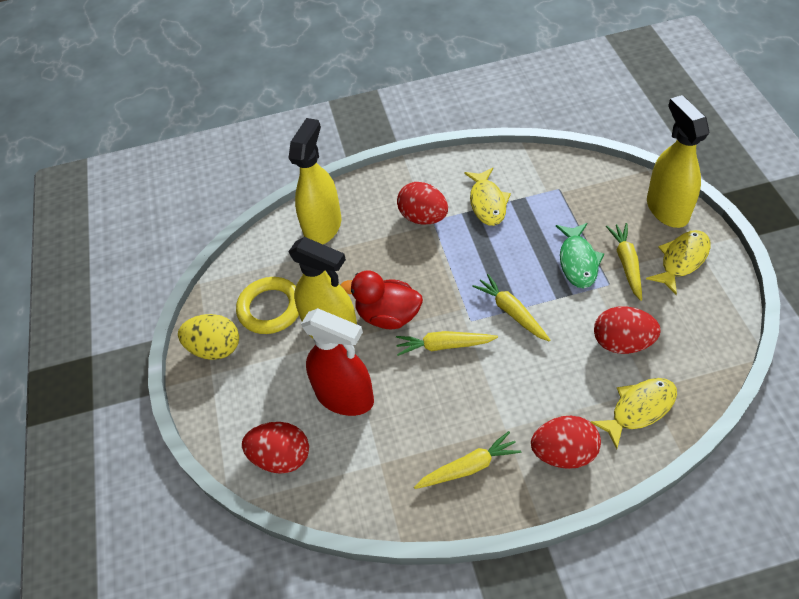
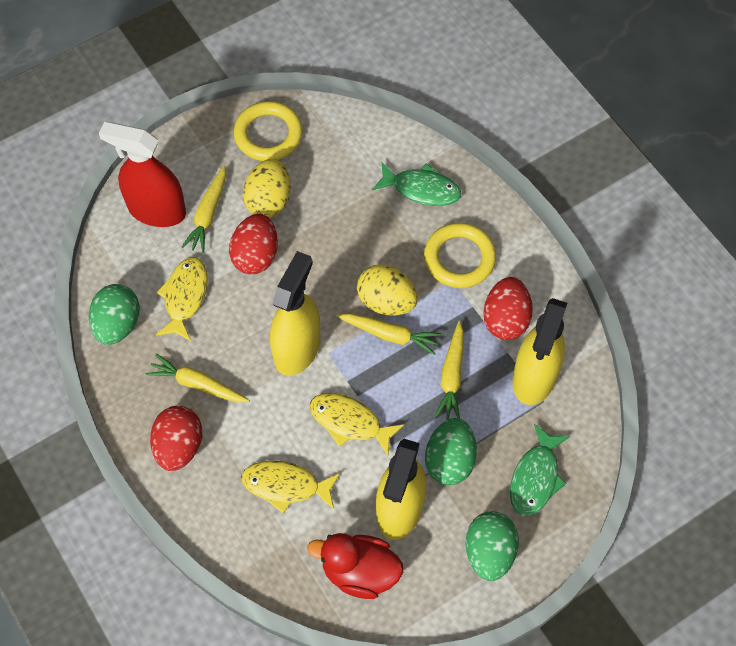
green egg: 0 -> 3
green fish: 1 -> 2
red egg: 4 -> 3
yellow egg: 1 -> 2
yellow ring: 1 -> 2

